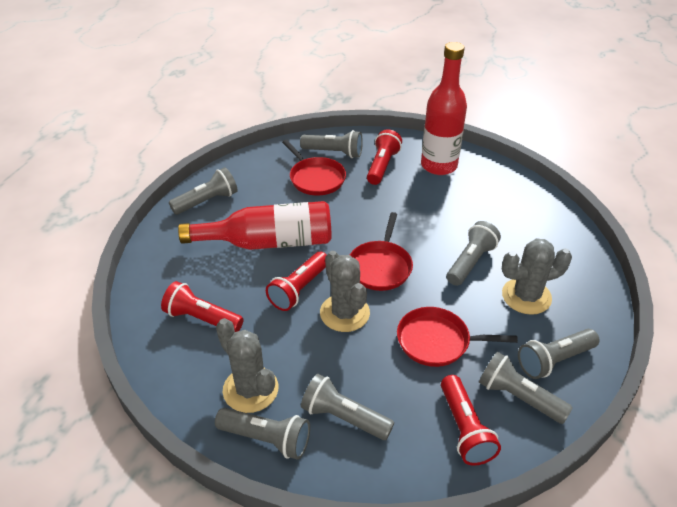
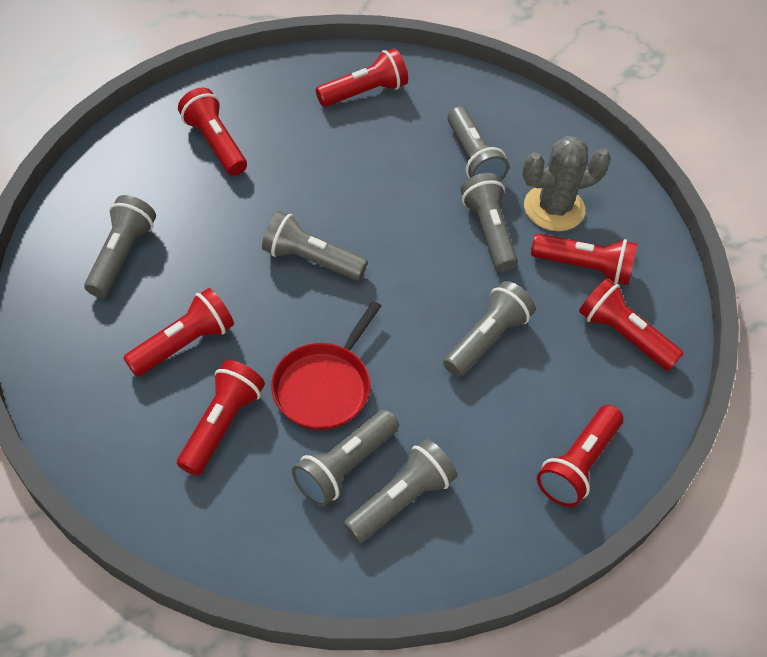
grey cactus: 3 -> 1
red bottle: 2 -> 0
red flashlight: 4 -> 7
red pan: 3 -> 1

